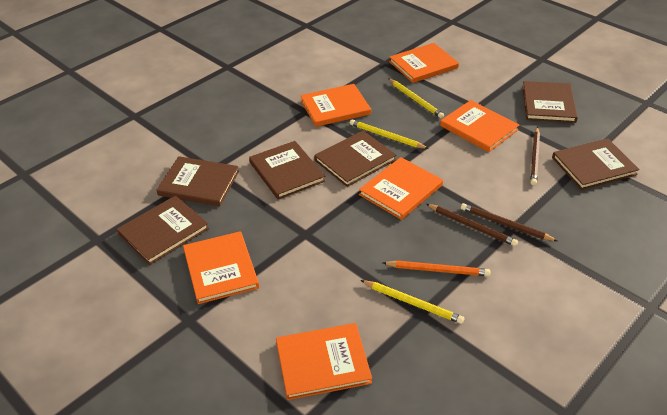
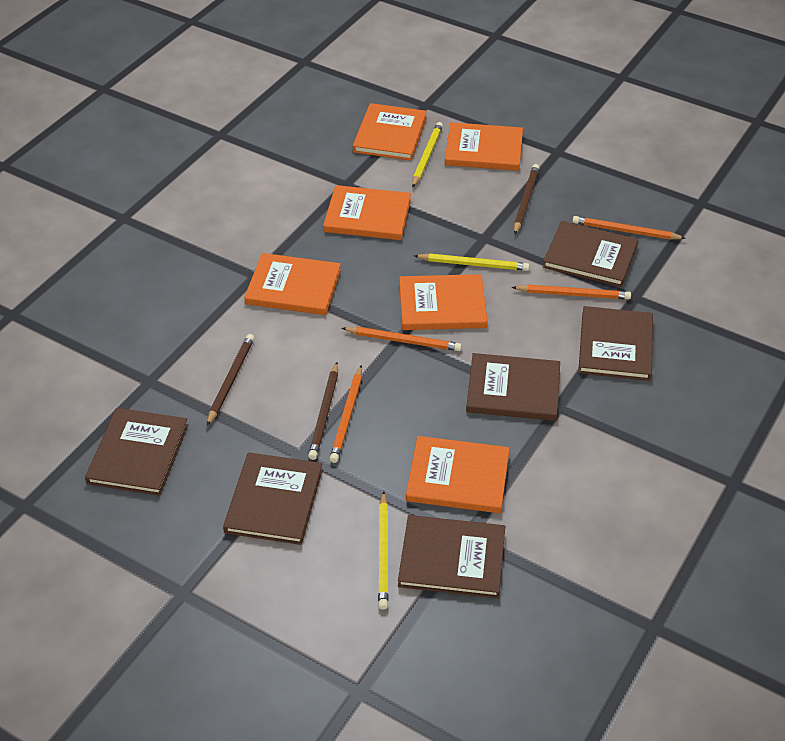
orange pencil: 1 -> 4

